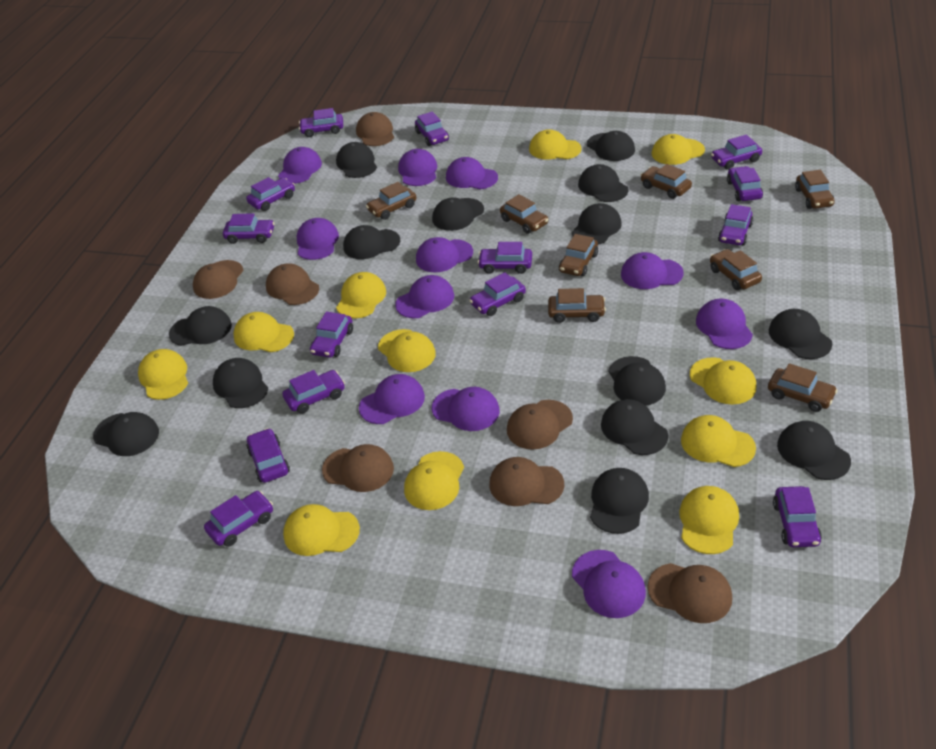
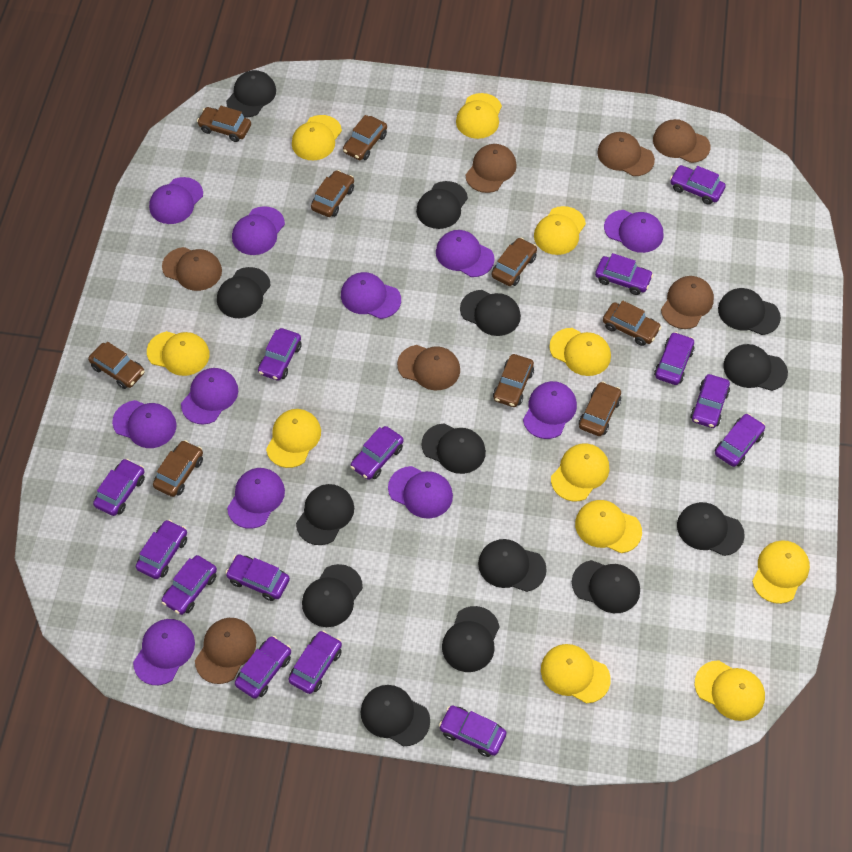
brown car: 8 -> 9

